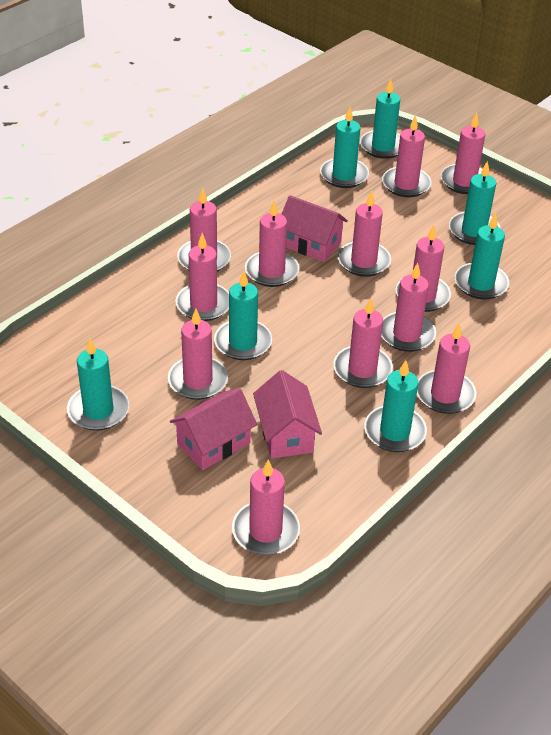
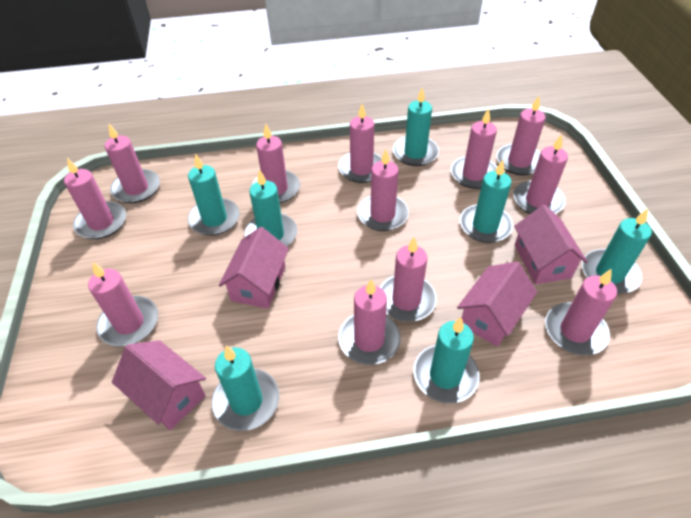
pink house: 3 -> 4

